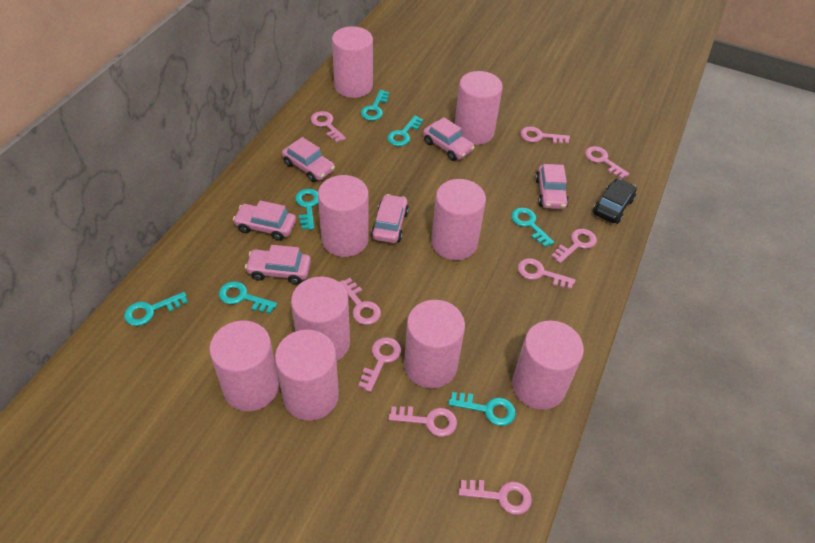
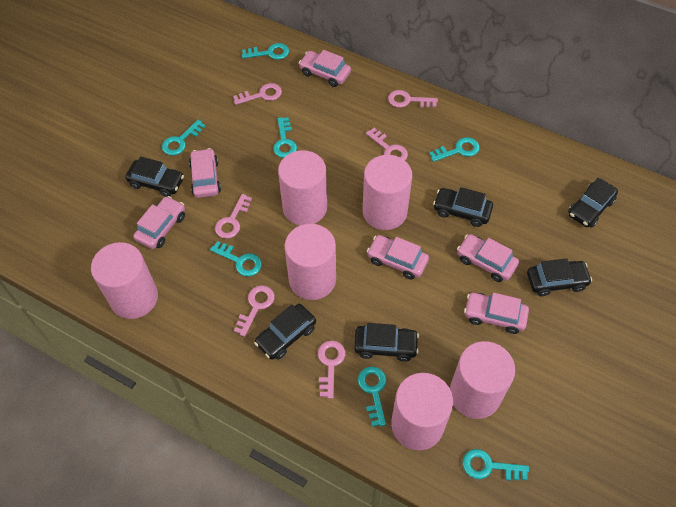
black car: 1 -> 6
pink cylinder: 9 -> 6
pink key: 9 -> 6

